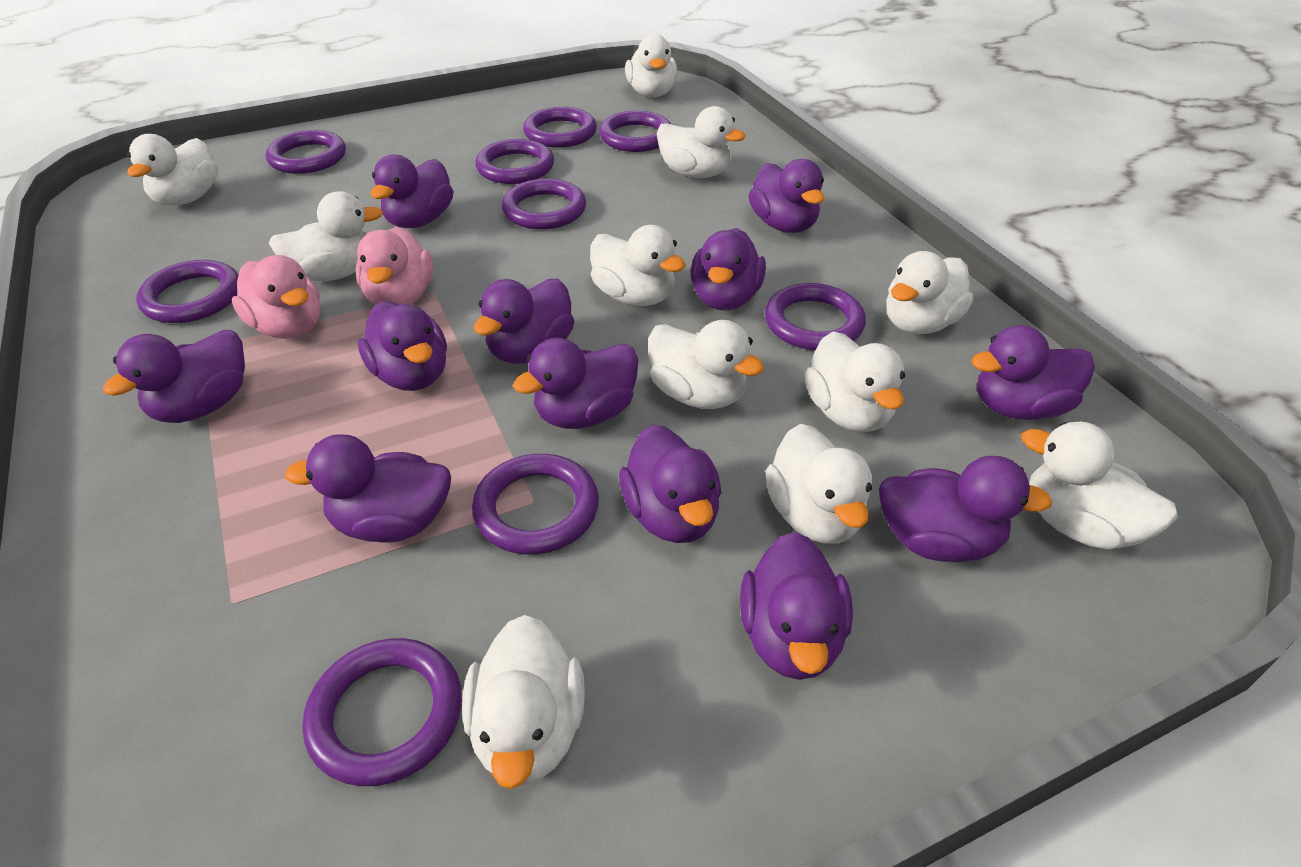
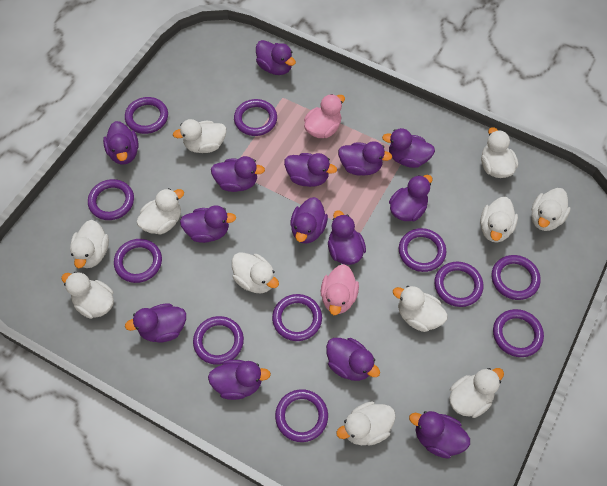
purple duck: 12 -> 14
purple ring: 9 -> 11

